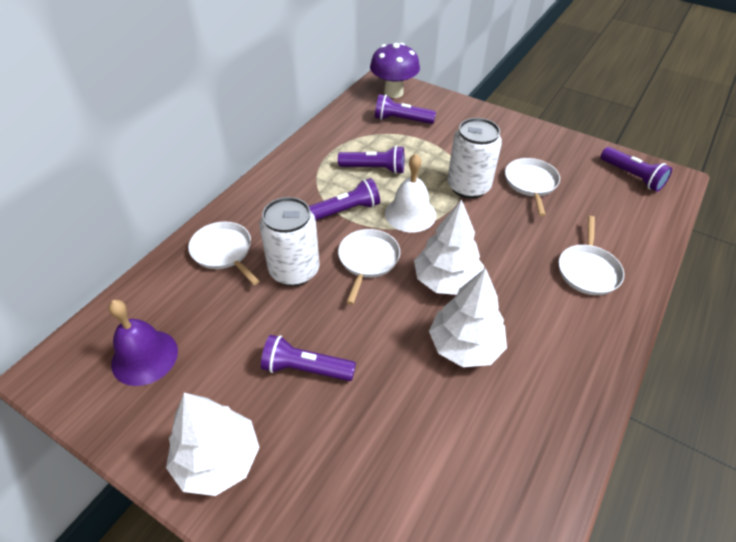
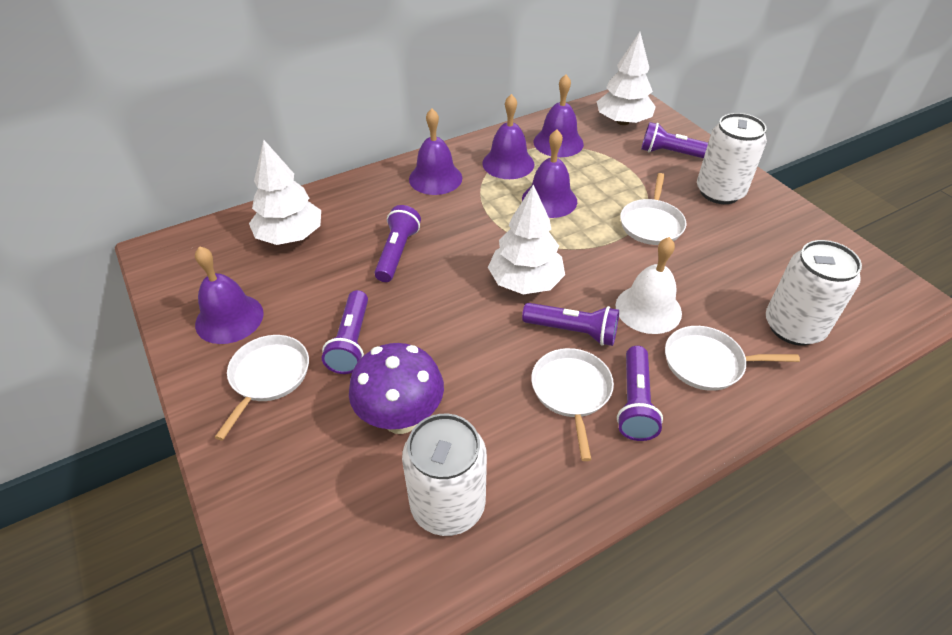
purple bell: 1 -> 5
white can: 2 -> 3

